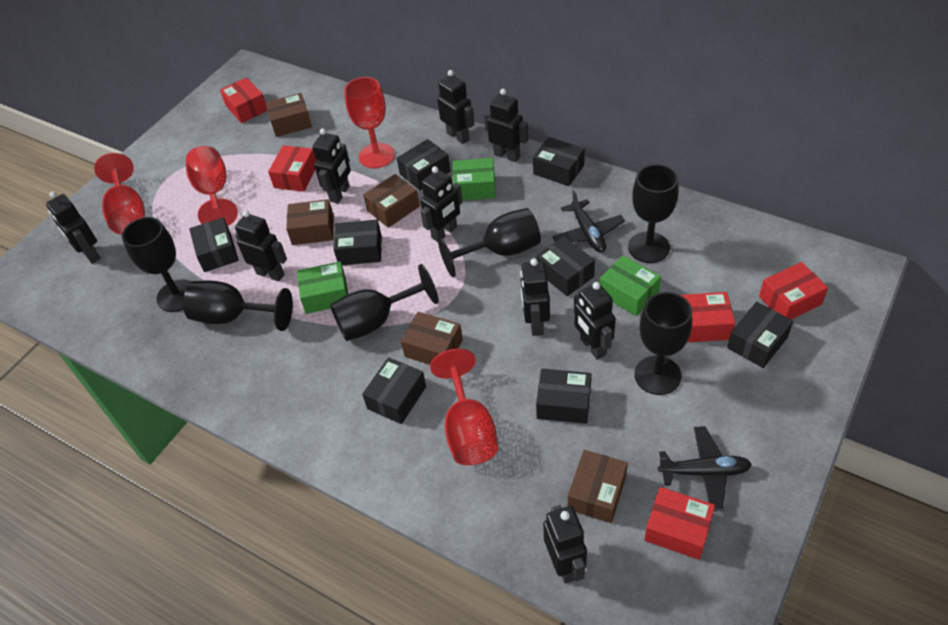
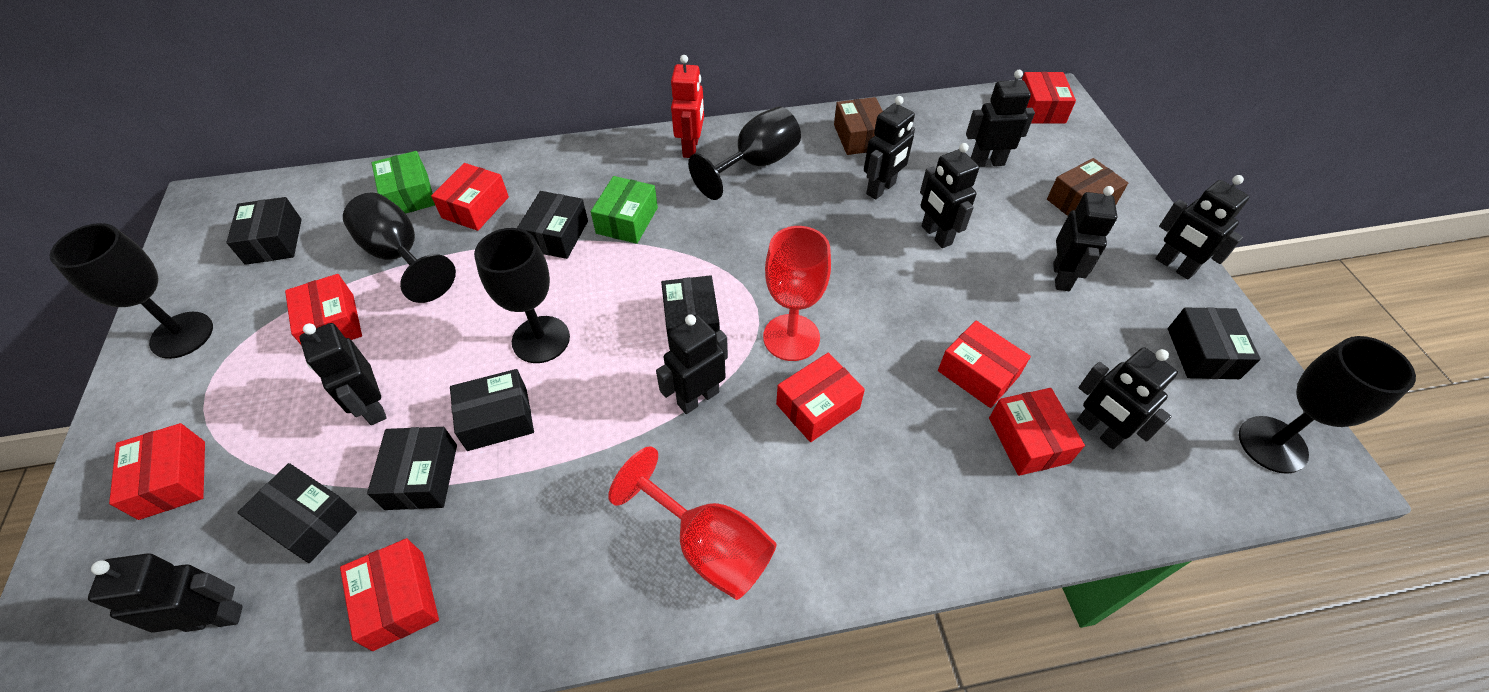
black box: 8 -> 7
black goblet: 6 -> 5
black plane: 2 -> 0
brown box: 5 -> 2
green box: 3 -> 2
red box: 5 -> 8
red goblet: 4 -> 2
red robot: 0 -> 1

